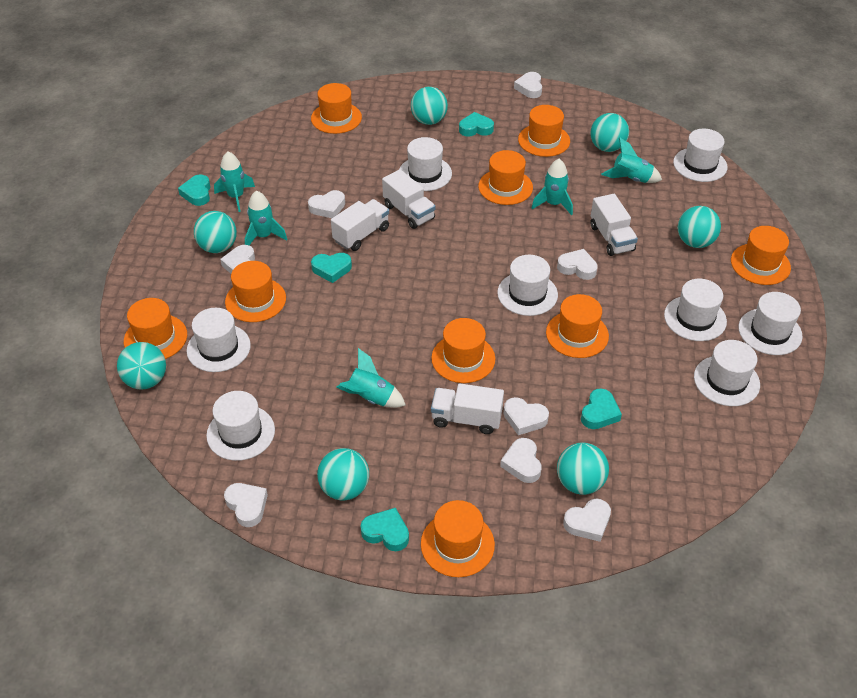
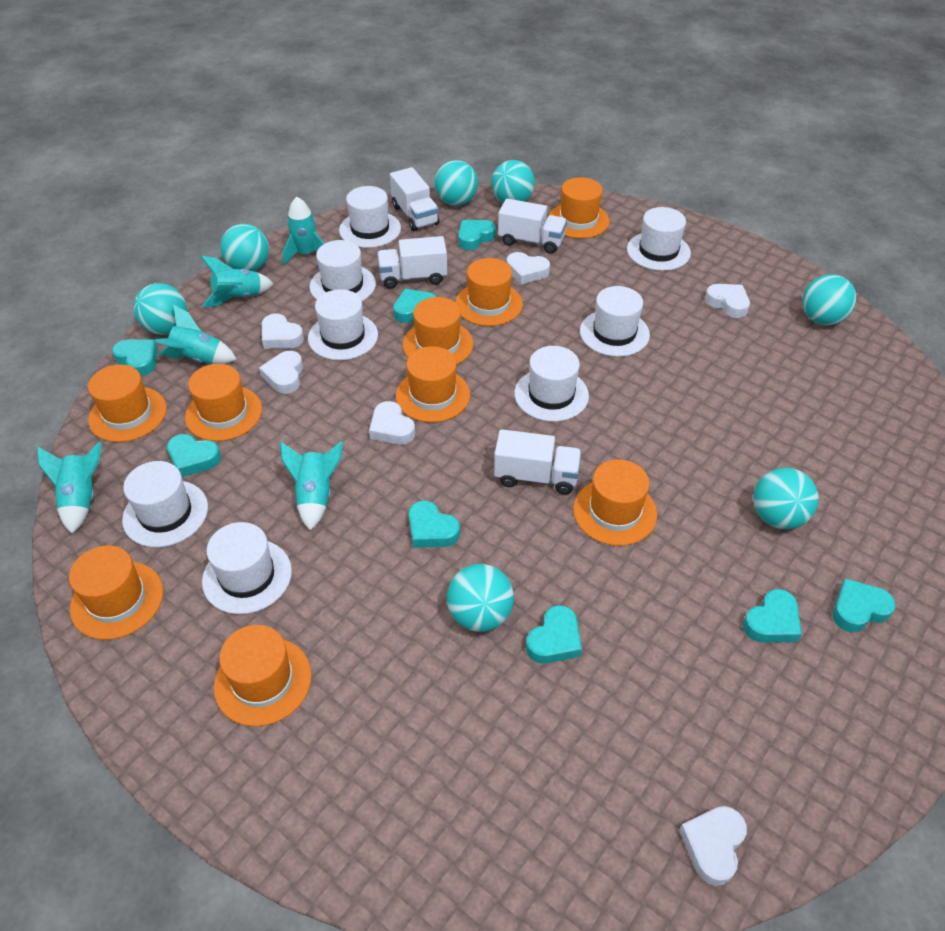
turquoise heart: 5 -> 8
white heart: 8 -> 6

